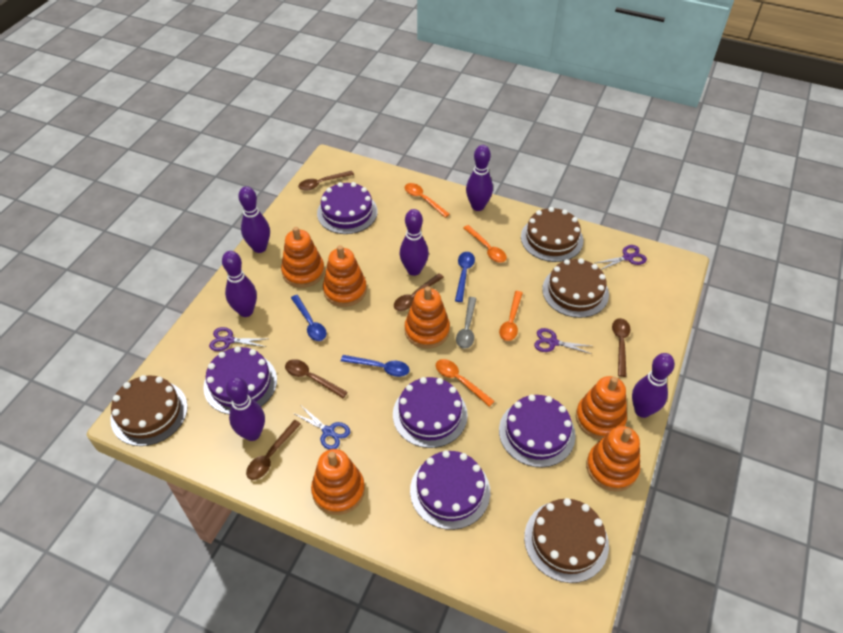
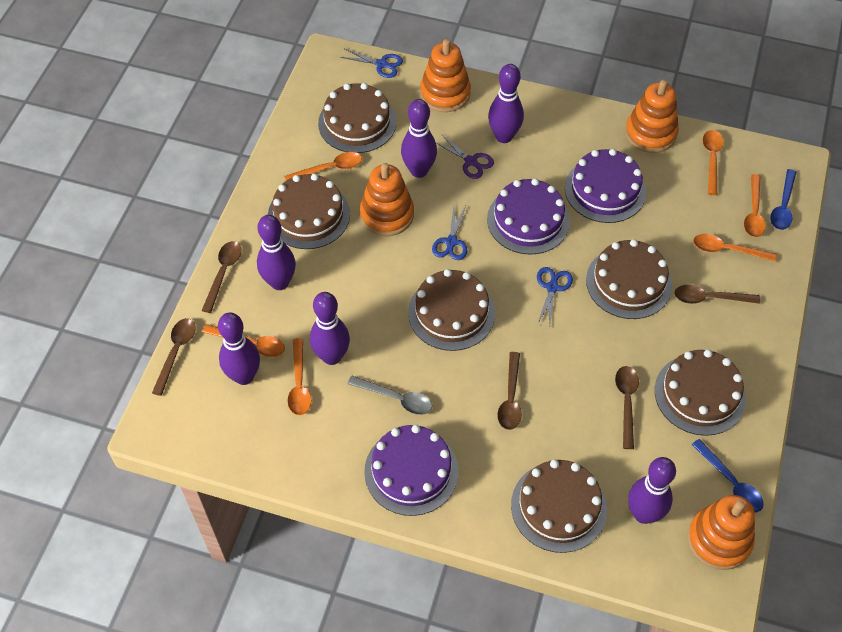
blue scissors: 1 -> 3
blue spoon: 3 -> 2
brown cake: 4 -> 6
orange spoon: 4 -> 6
orange stacking toy: 6 -> 4
purple cake: 5 -> 3
purple scissors: 3 -> 1

